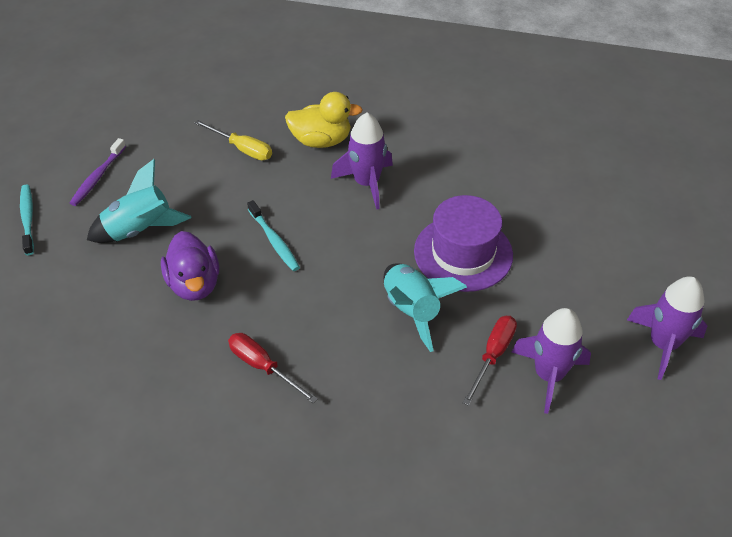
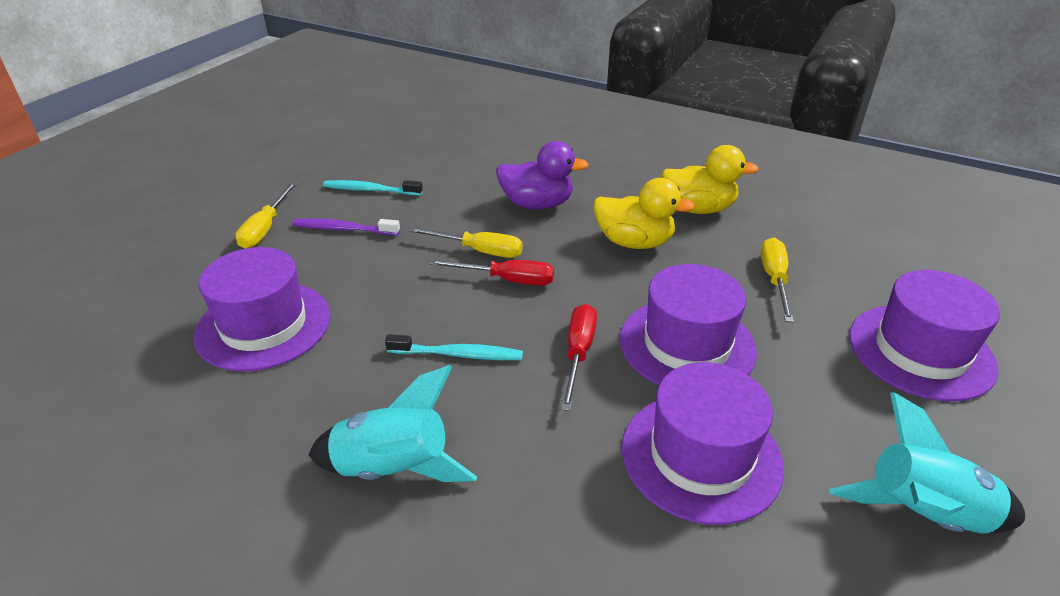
purple hat: 1 -> 4
purple rocket: 3 -> 0
yellow duck: 1 -> 2
yellow screwdriver: 1 -> 3

